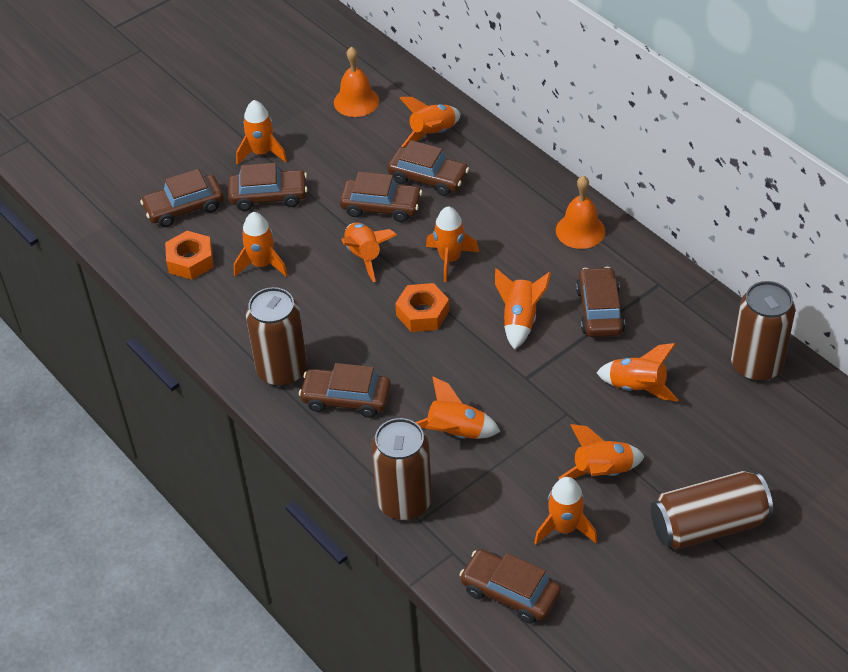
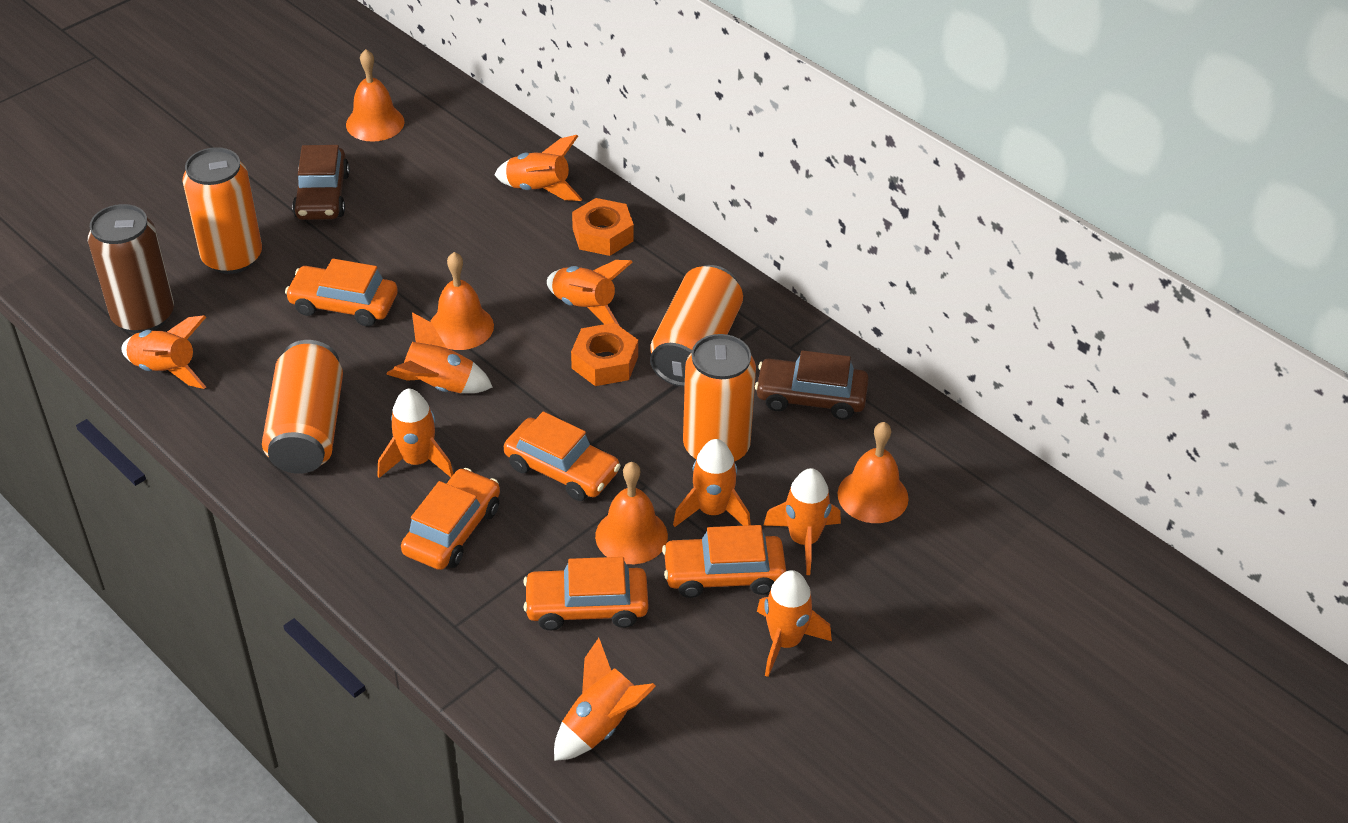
brown can: 4 -> 1
brown car: 7 -> 2
orange bell: 2 -> 4
orange can: 0 -> 4
orange car: 0 -> 5
orange rocket: 10 -> 9

